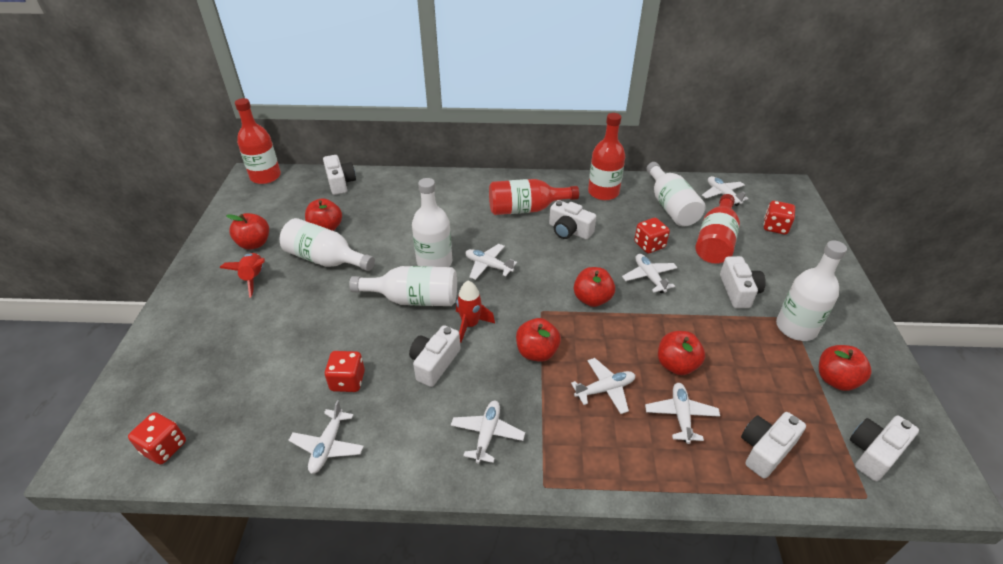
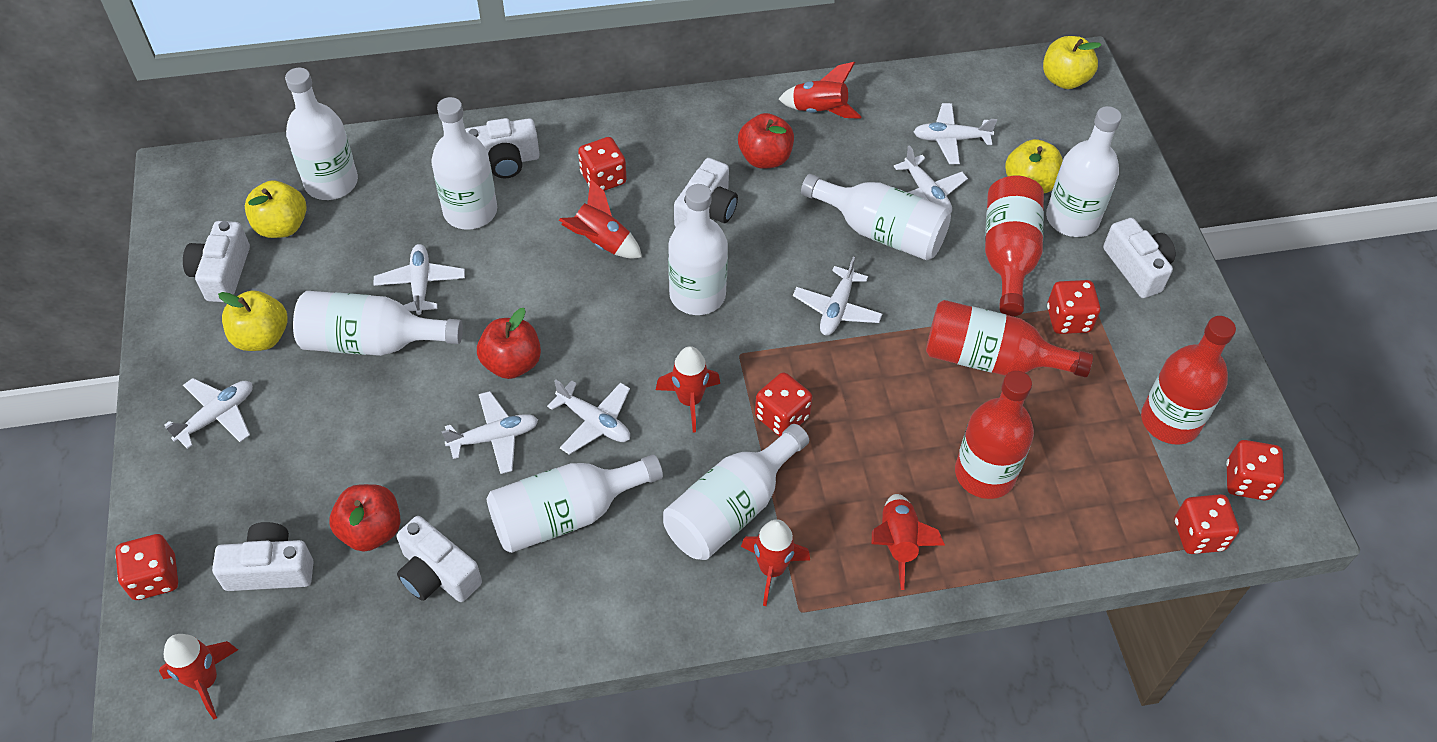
red apple: 6 -> 3
red dice: 4 -> 6
red rocket: 2 -> 6
white bottle: 5 -> 8
yellow apple: 0 -> 4

